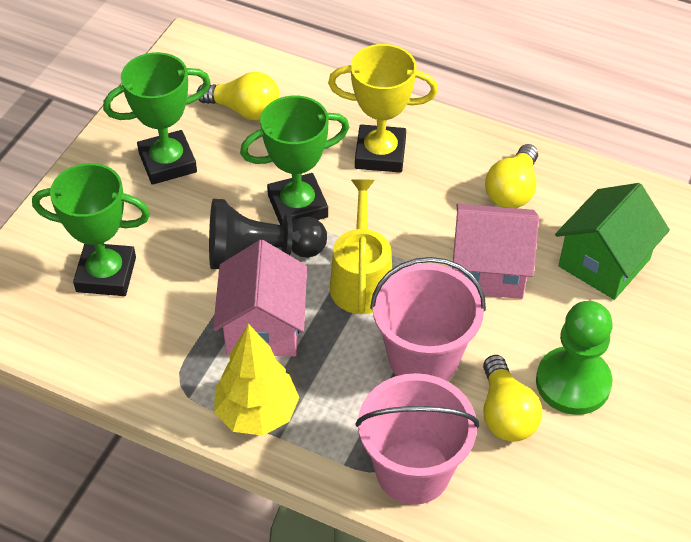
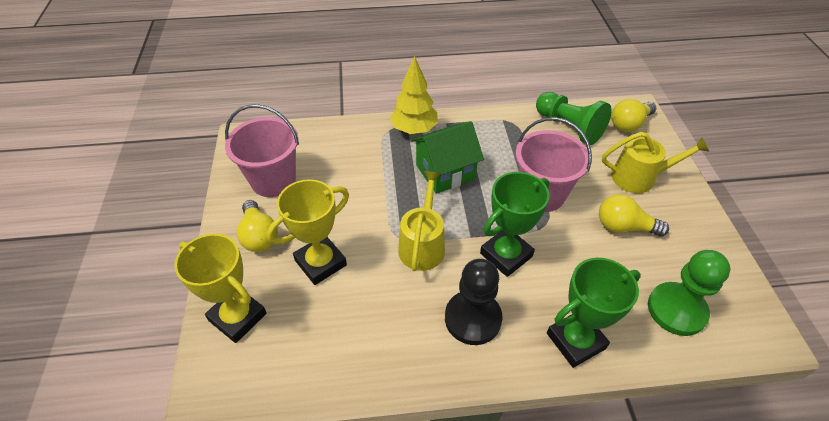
green pawn: 1 -> 2
green trophy: 3 -> 2
pink house: 2 -> 0
yellow trophy: 1 -> 2
yellow watering can: 1 -> 2

